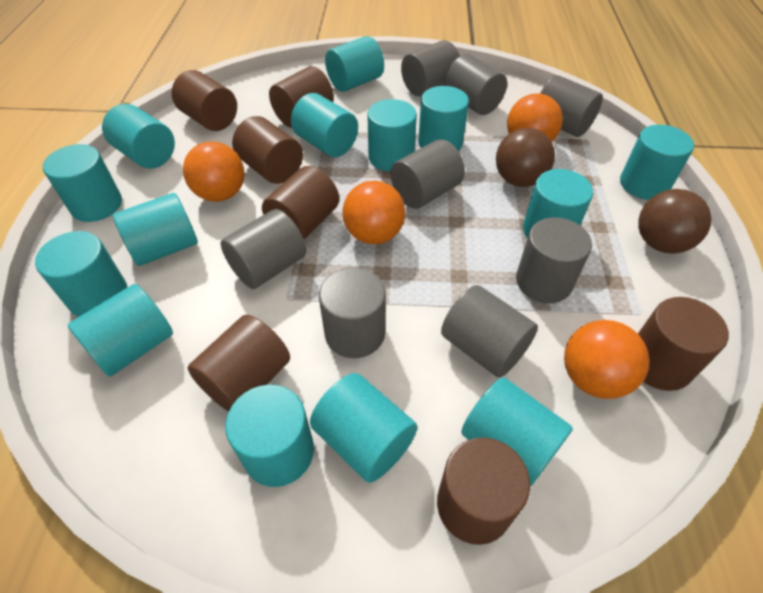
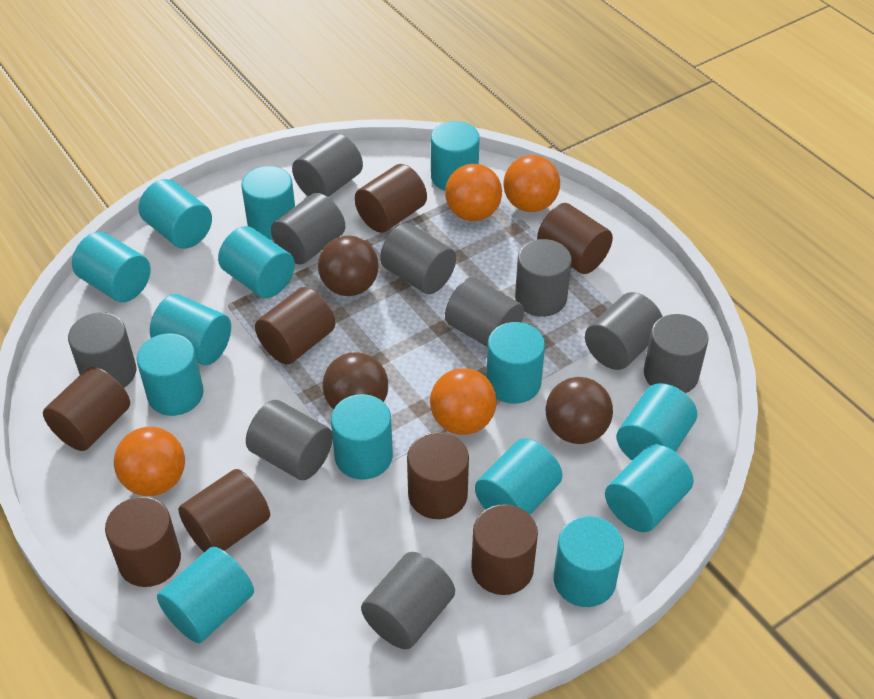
brown ball: 2 -> 3
brown cylinder: 7 -> 8
grey cylinder: 8 -> 10

